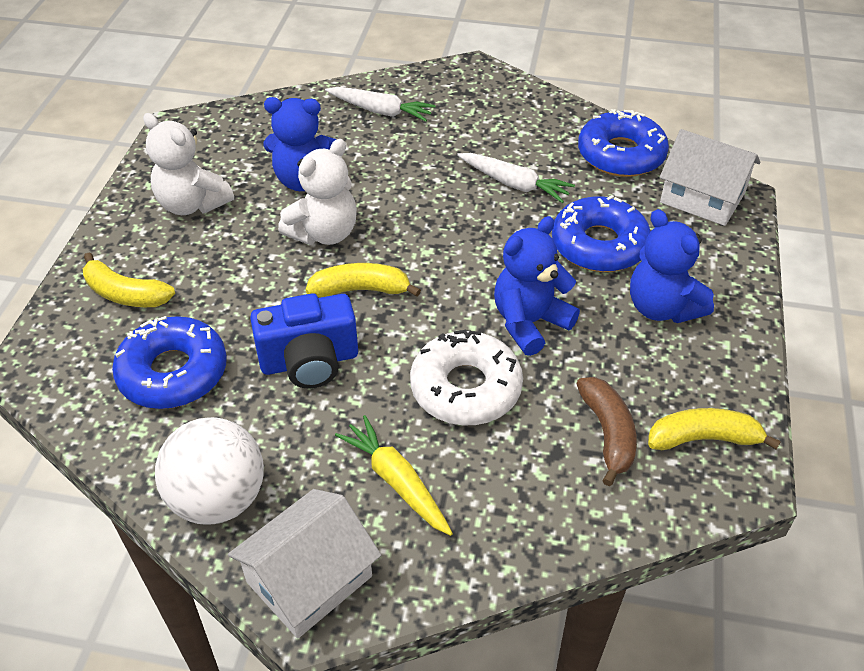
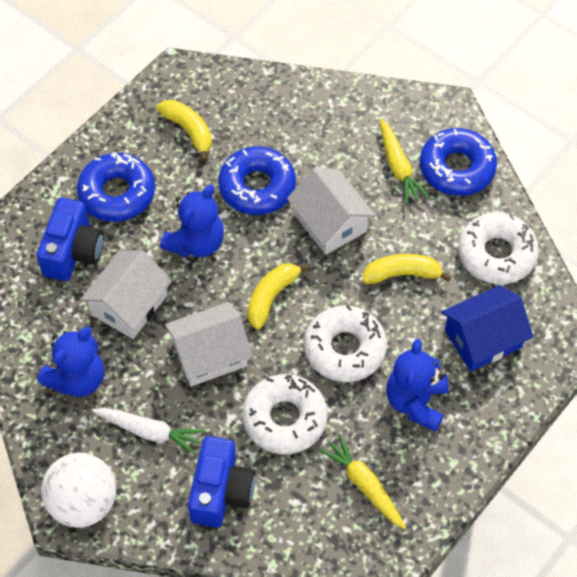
blue camera: 1 -> 2
blue house: 0 -> 1
brown banana: 1 -> 0
white carrot: 2 -> 1
white donut: 1 -> 3
white house: 2 -> 3
white teddy bear: 2 -> 0
yellow carrot: 1 -> 2

